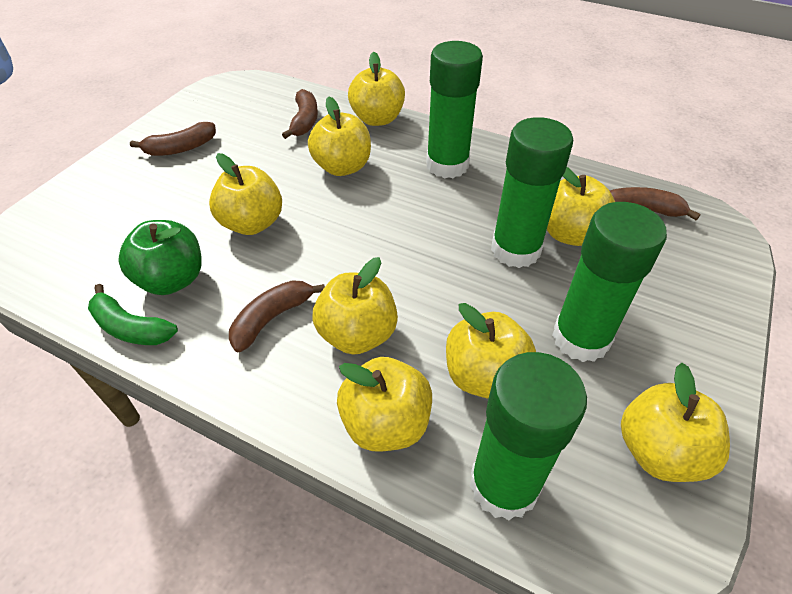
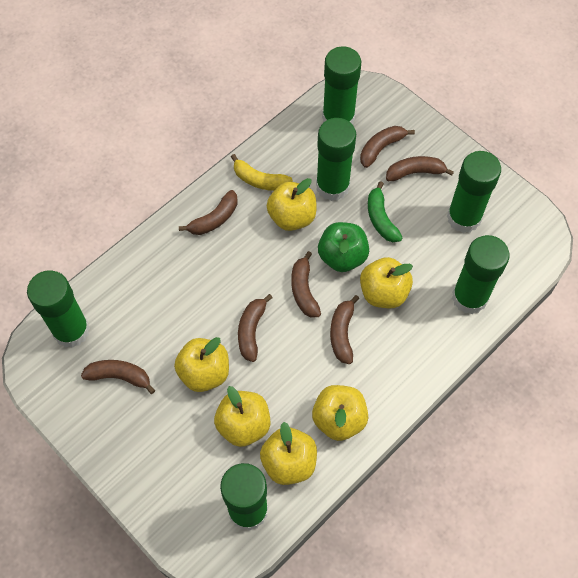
brown banana: 4 -> 7
green glue stick: 4 -> 6
yellow apple: 8 -> 6
yellow banana: 0 -> 1

